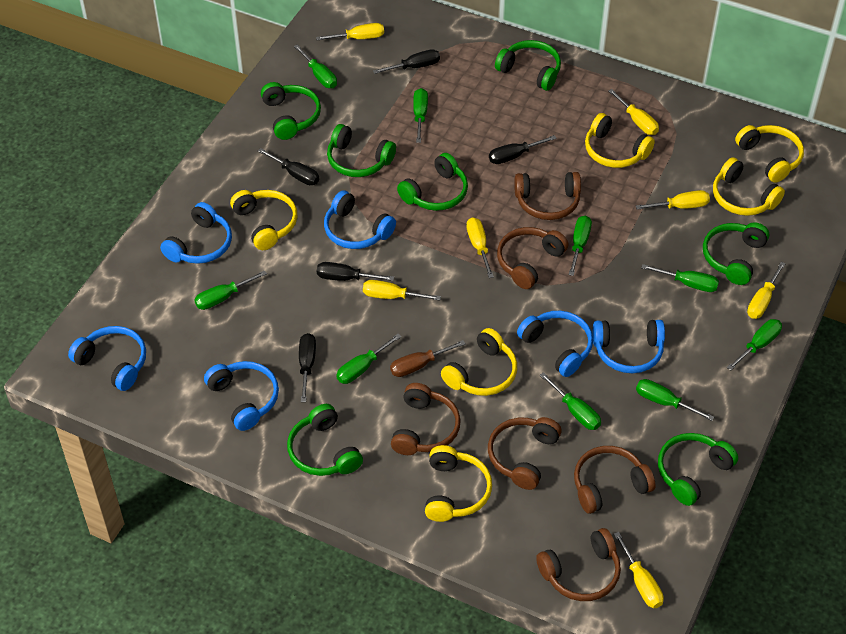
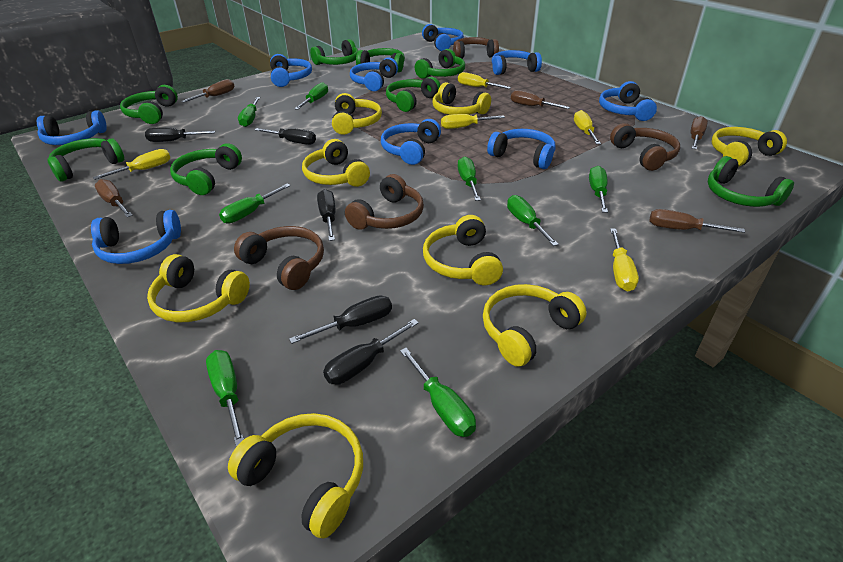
blue headphones: 6 -> 9
brown headphones: 6 -> 4
brown screwdriver: 1 -> 5
green headphones: 7 -> 8
green screwdriver: 9 -> 8
yellow headphones: 6 -> 8
yellow screwdriver: 7 -> 5

